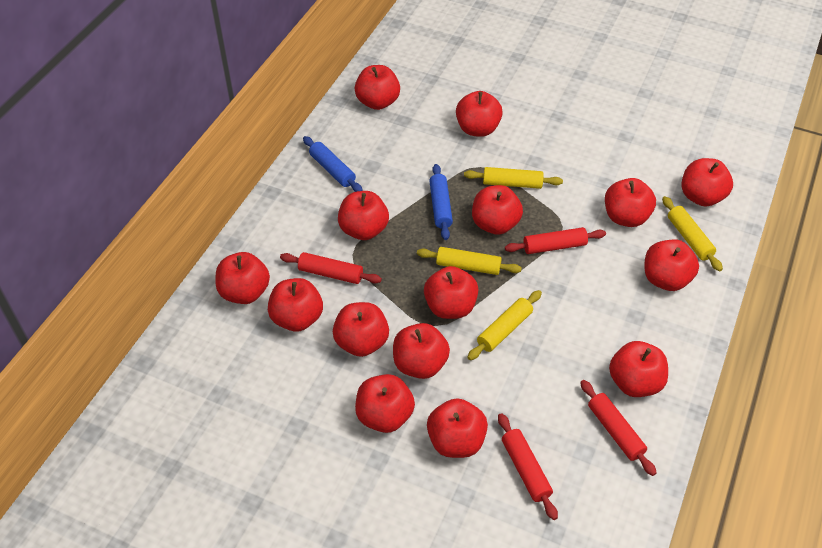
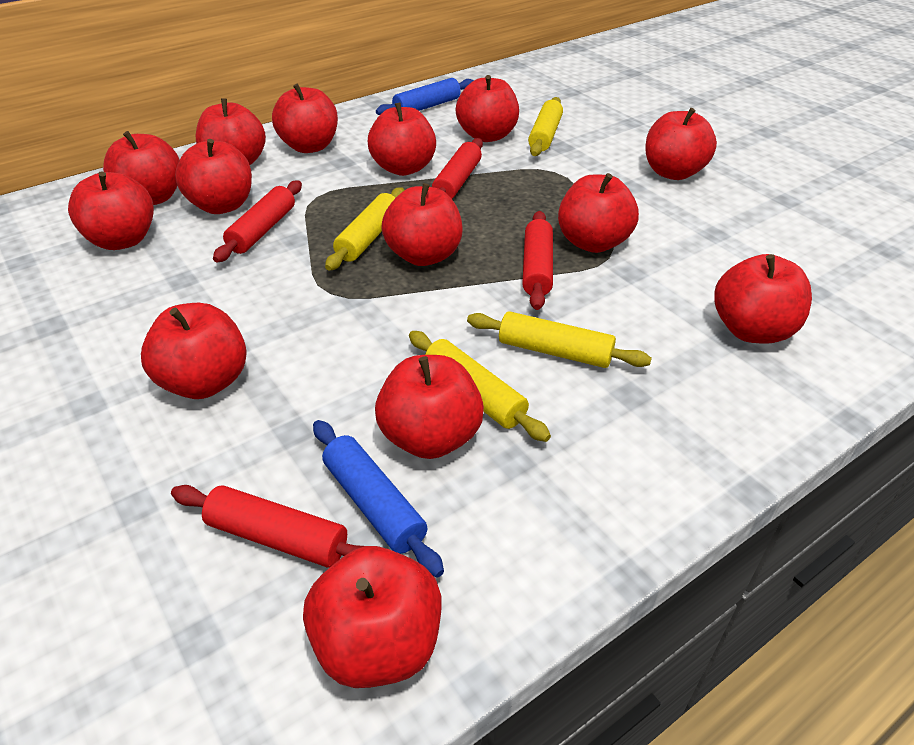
red apple: 15 -> 14

